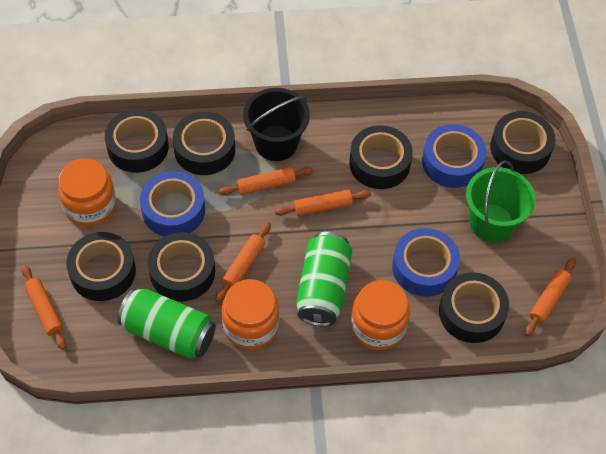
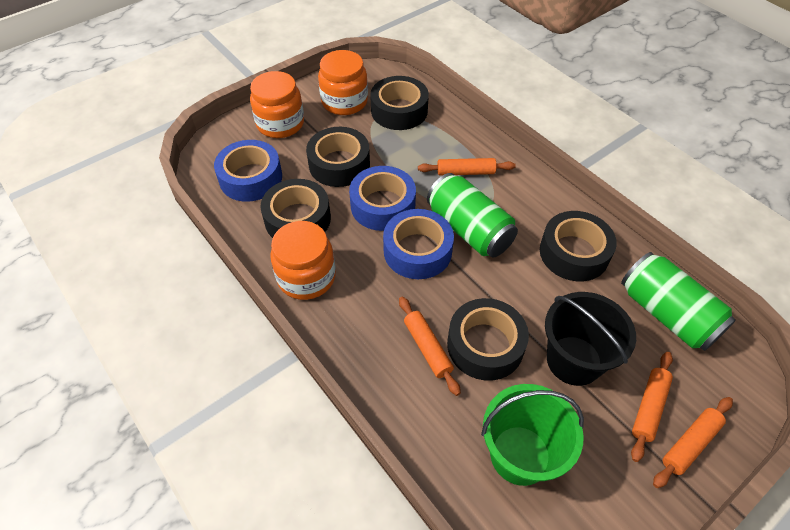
black tape: 7 -> 5
orange rolling pin: 5 -> 4

